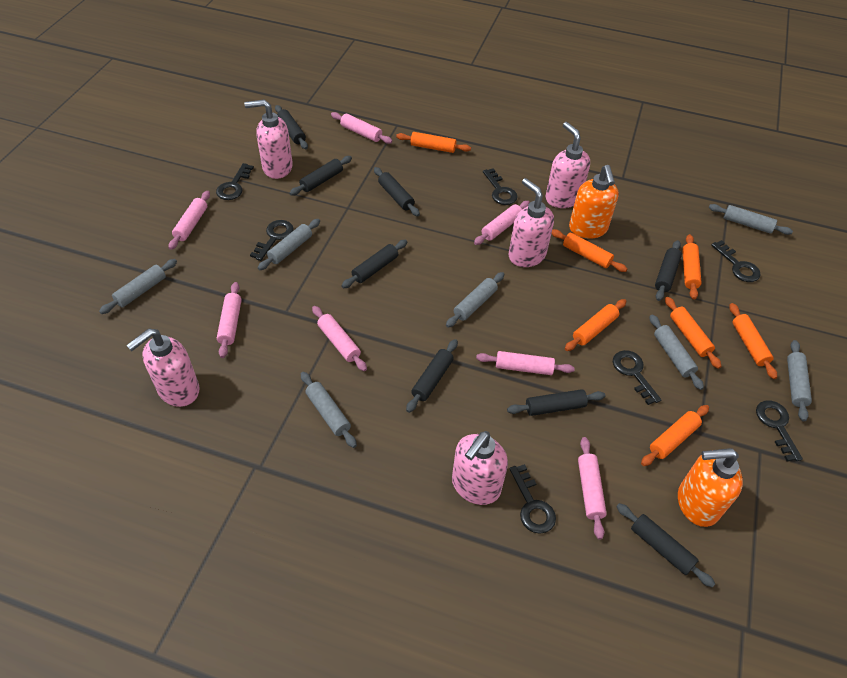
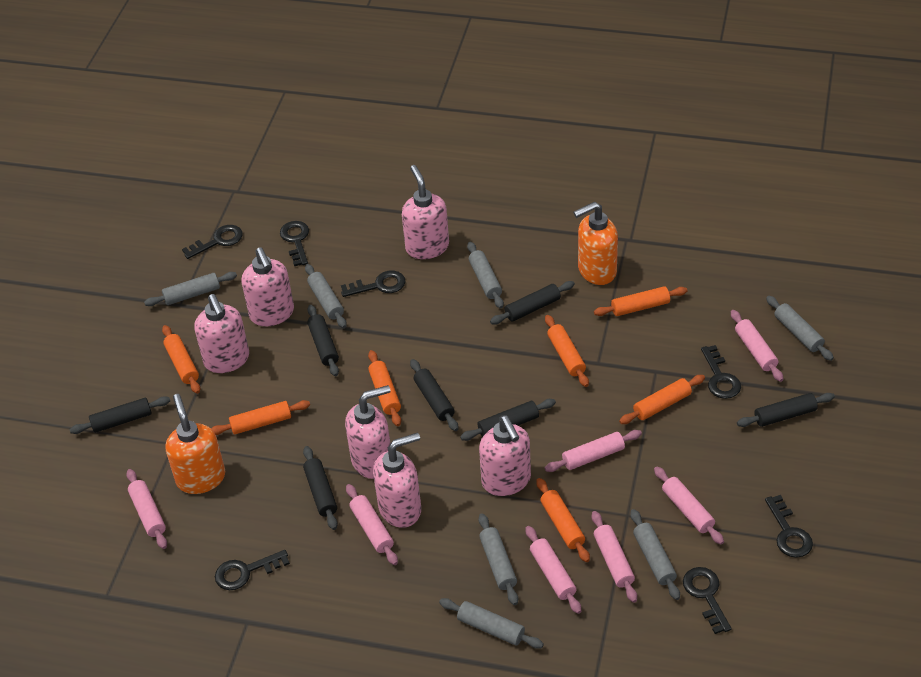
black rolling pin: 8 -> 7
pink soap dispenser: 5 -> 6

